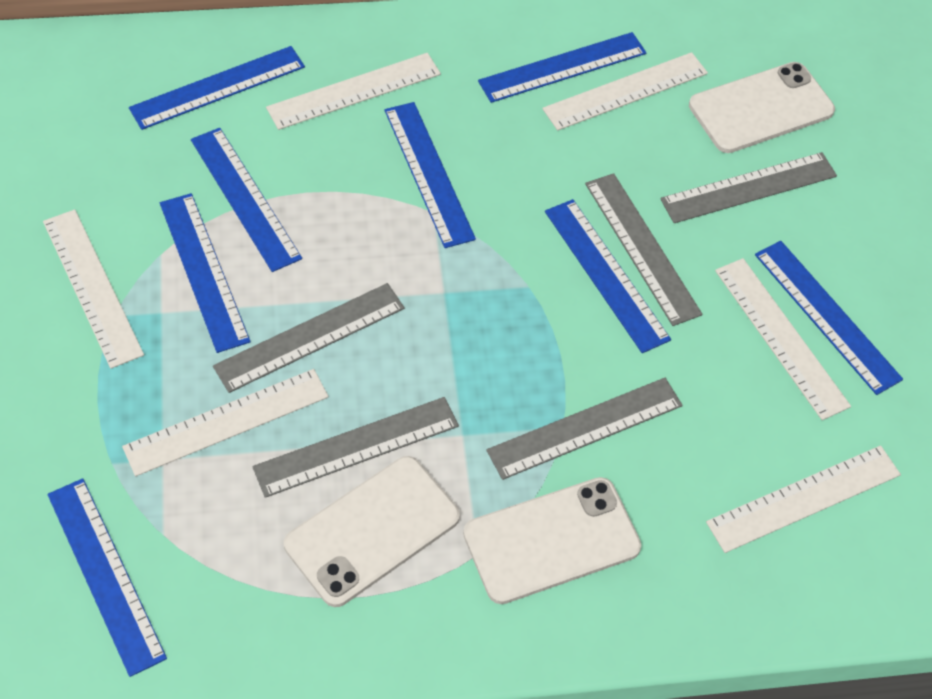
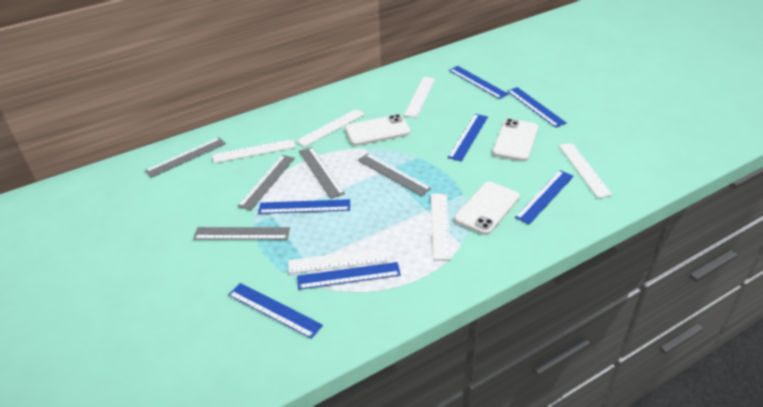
blue ruler: 8 -> 7

